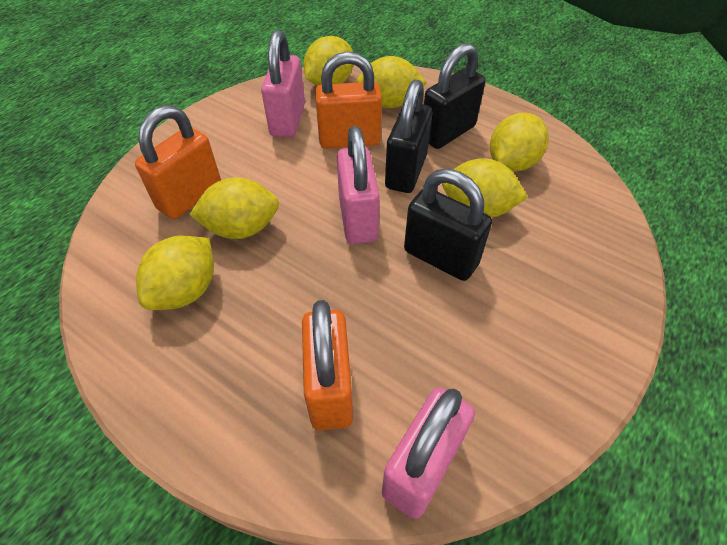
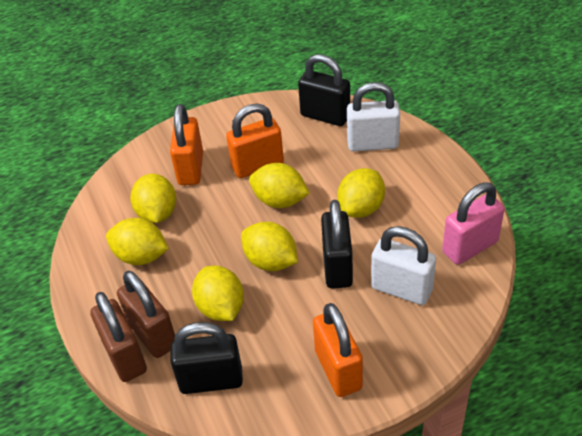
brown padlock: 0 -> 2
pink padlock: 3 -> 1
white padlock: 0 -> 2

